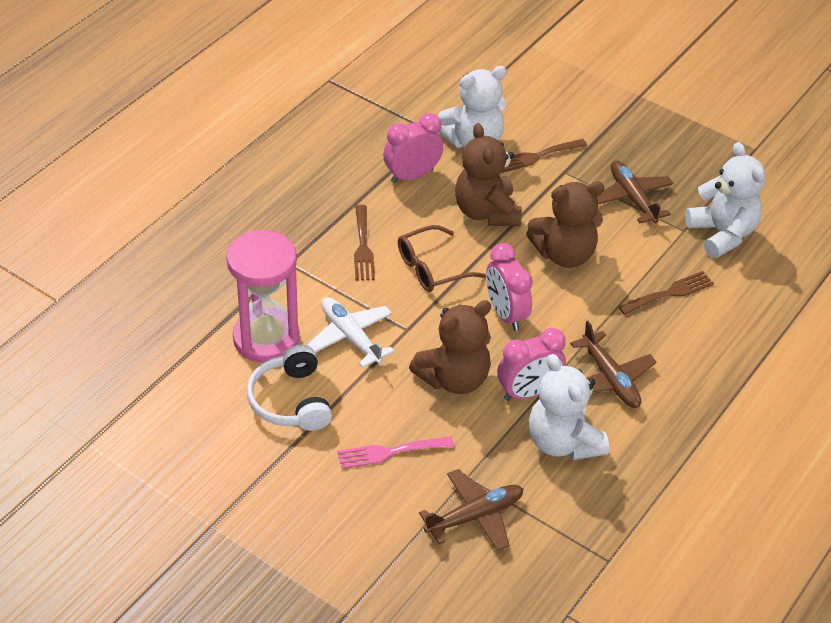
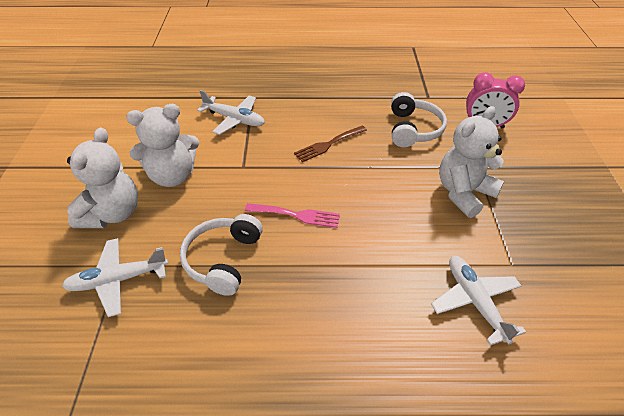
brown fork: 3 -> 1
brown glasses: 1 -> 0
brown plane: 3 -> 0
brown teddy bear: 3 -> 0
pink clock: 3 -> 1
pink hourglass: 1 -> 0
white headphones: 1 -> 2
white plane: 1 -> 3

